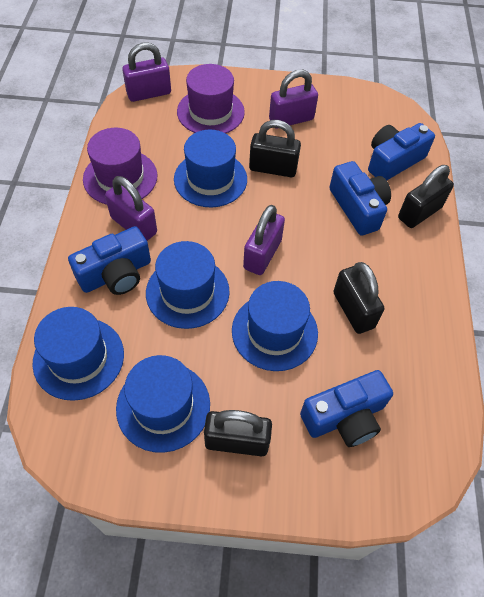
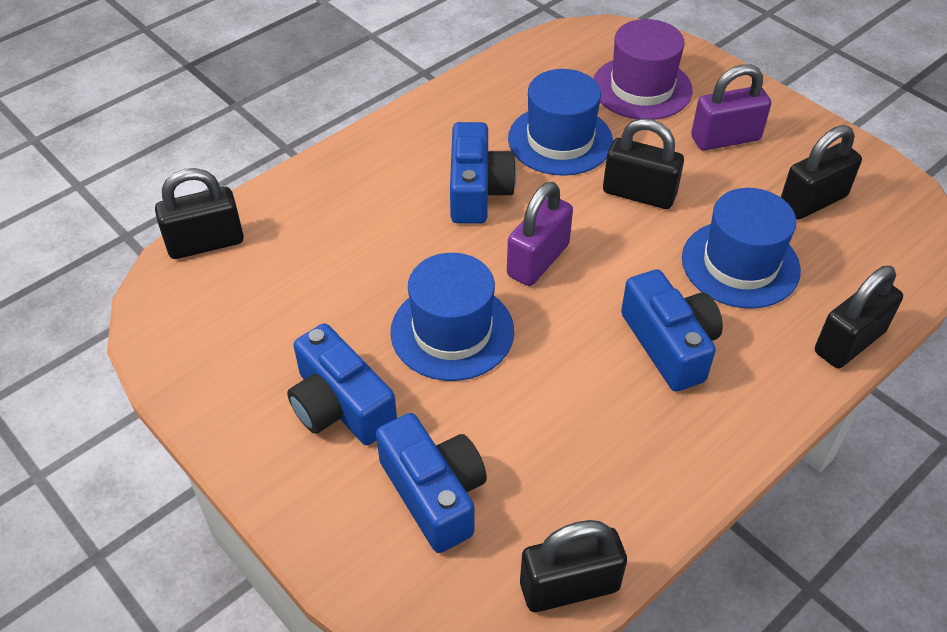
black padlock: 4 -> 5
blue hat: 5 -> 3
purple hat: 2 -> 1
purple padlock: 4 -> 2

